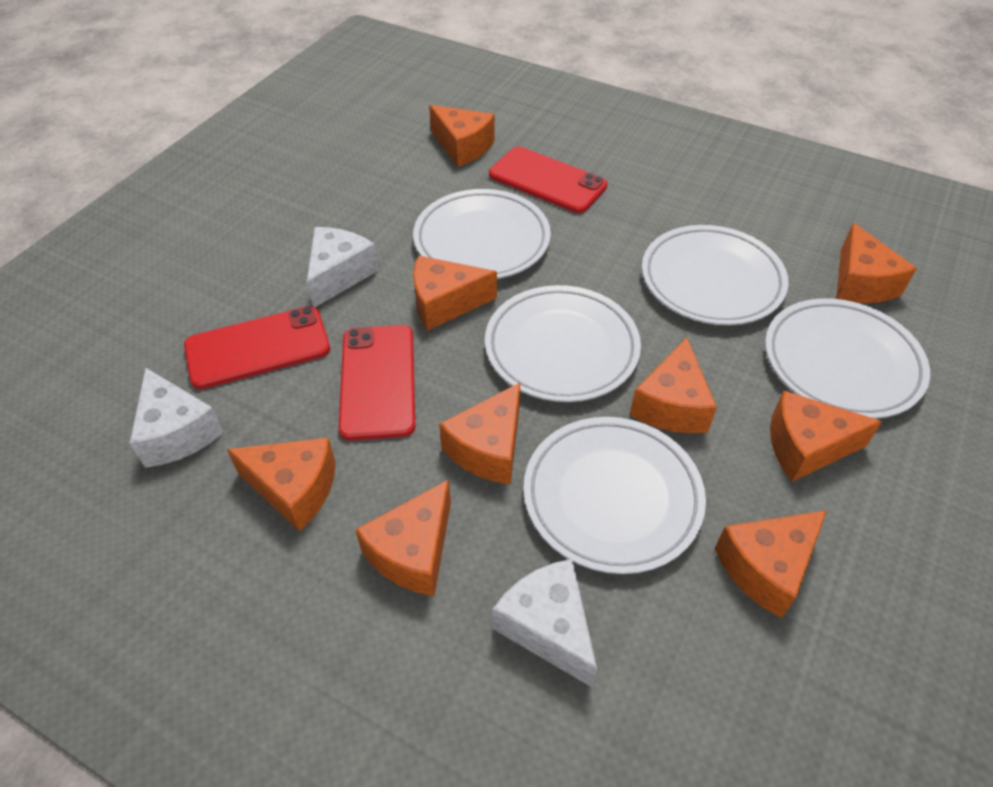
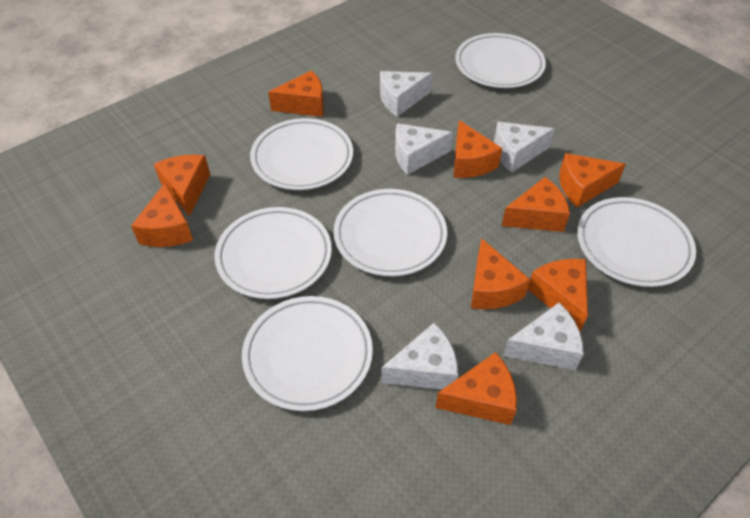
red phone: 3 -> 0
white cheese: 3 -> 5
white plate: 5 -> 6

